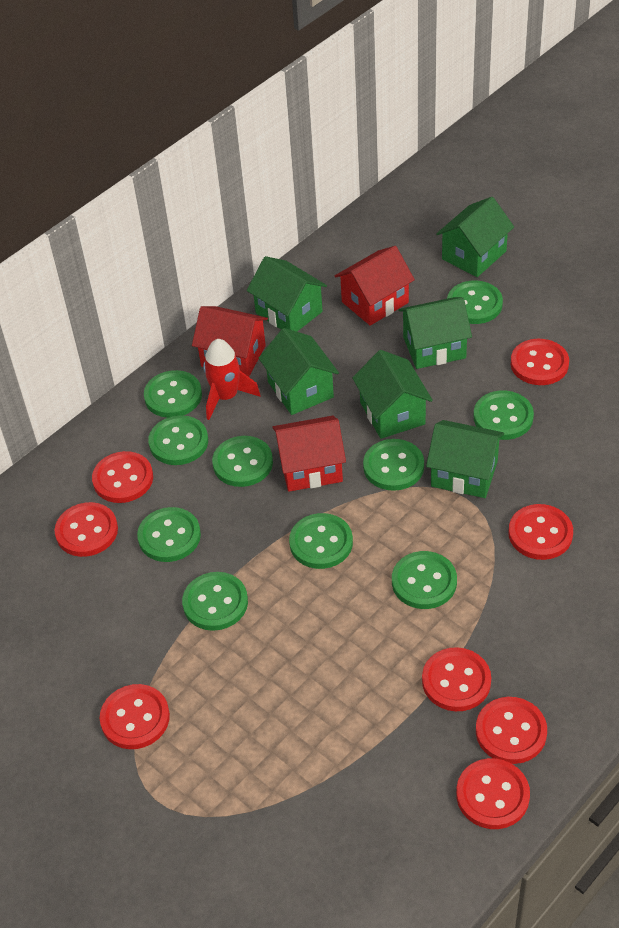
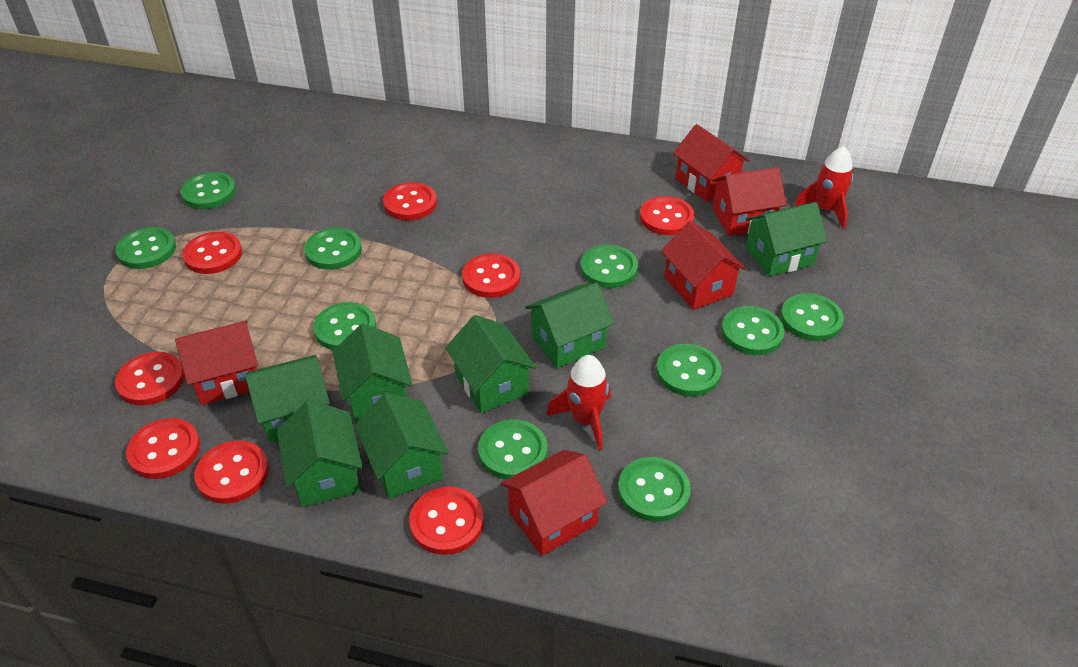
green house: 6 -> 7
red house: 3 -> 5
red rocket: 1 -> 2

